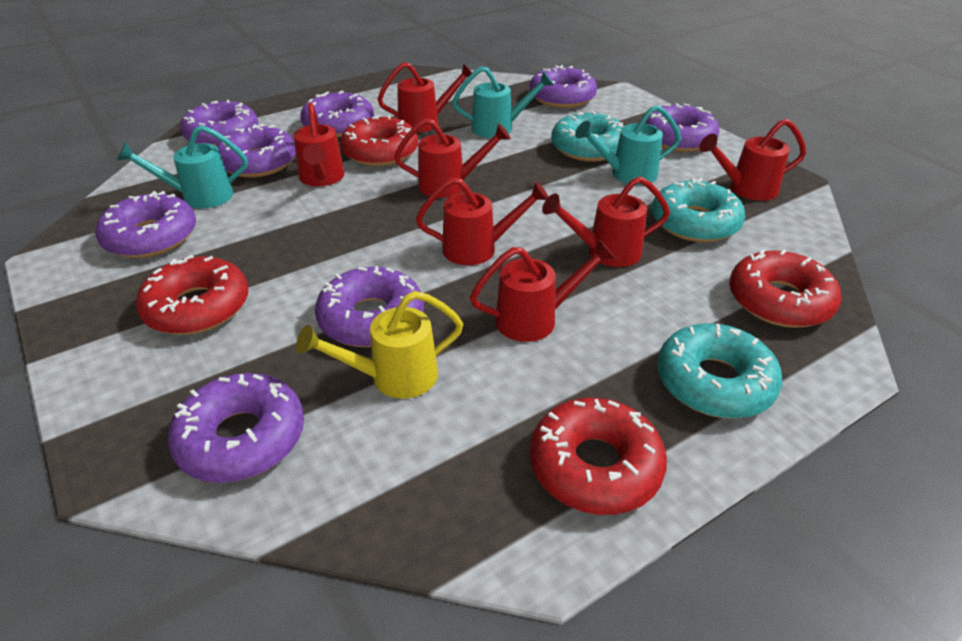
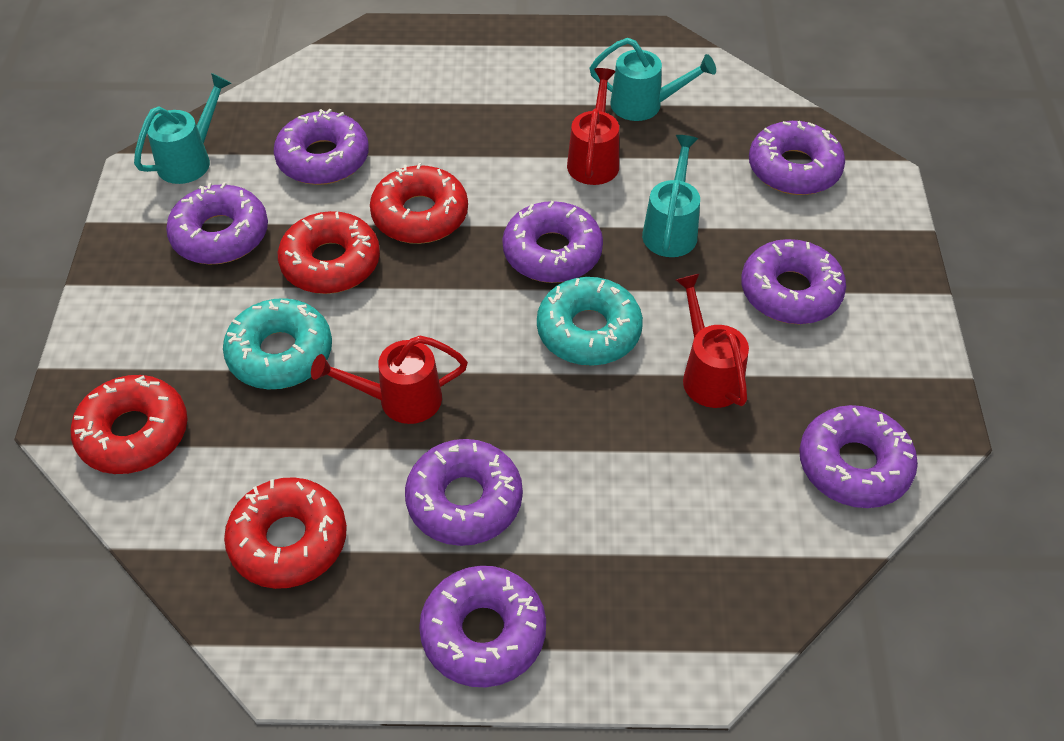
red watering can: 7 -> 3
turquoise donut: 3 -> 2
yellow watering can: 1 -> 0

